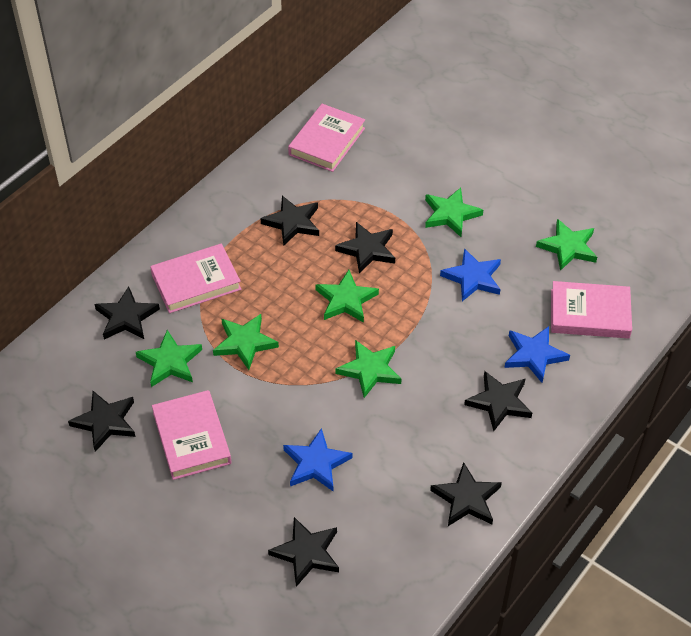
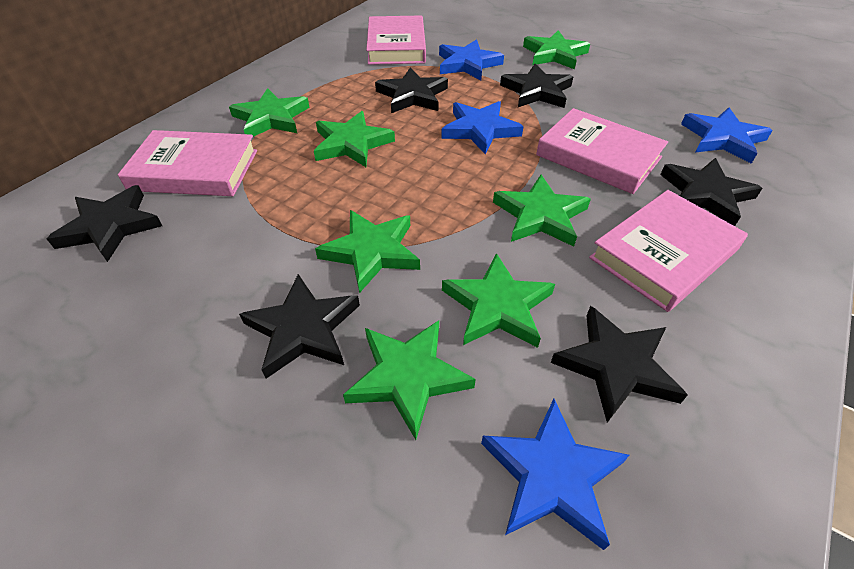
black star: 7 -> 6
blue star: 3 -> 4
green star: 6 -> 7

